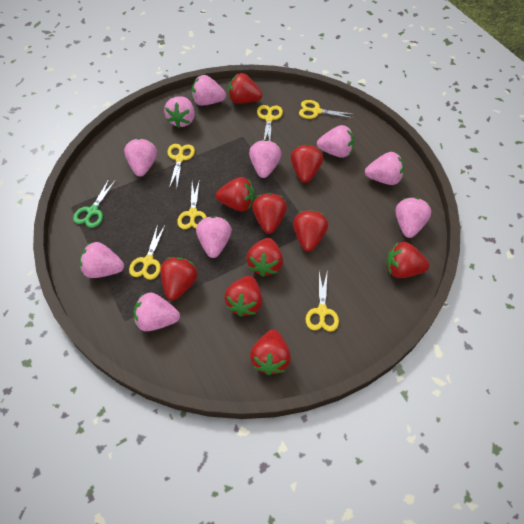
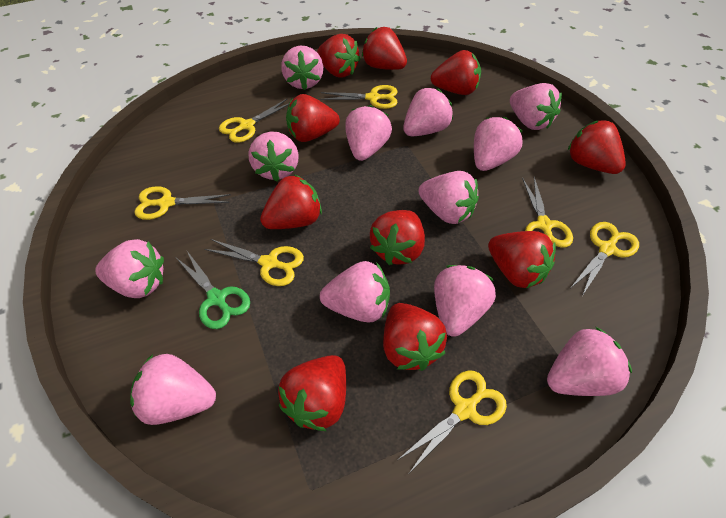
pink strawberry: 10 -> 12
yellow scissors: 6 -> 7

